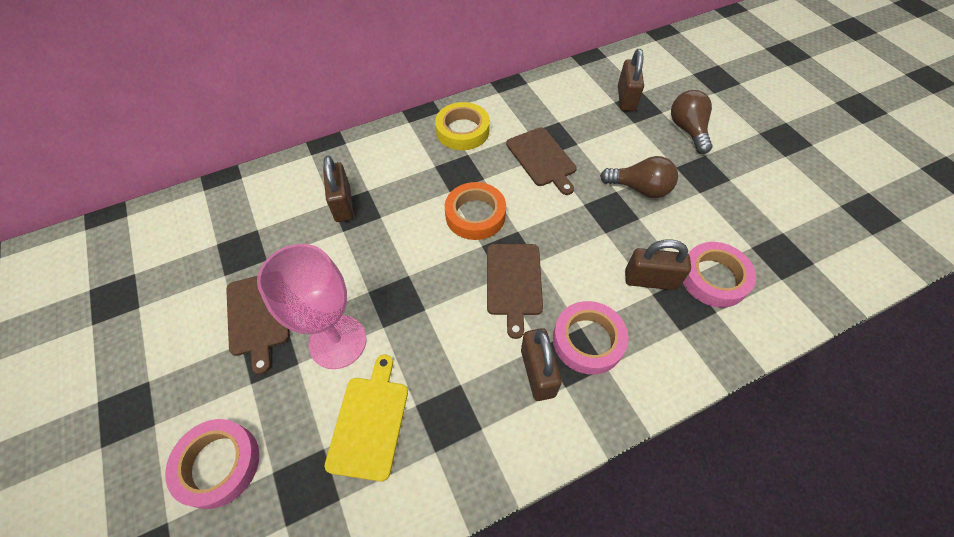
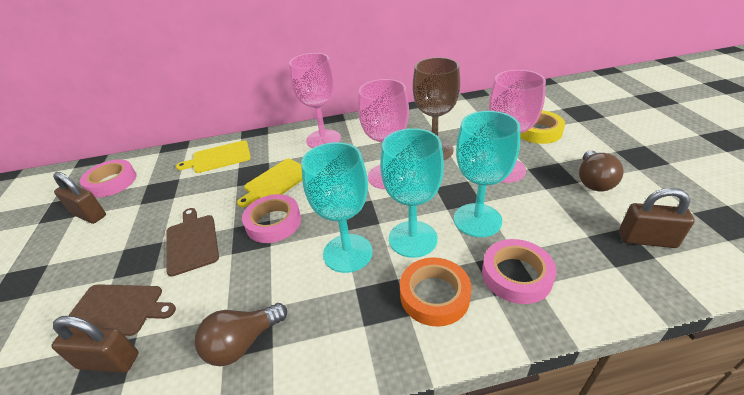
brown cutting board: 3 -> 2
brown goblet: 0 -> 1
brown padlock: 4 -> 3
pink goblet: 1 -> 3
turquoise goblet: 0 -> 3
yellow cutting board: 1 -> 2

